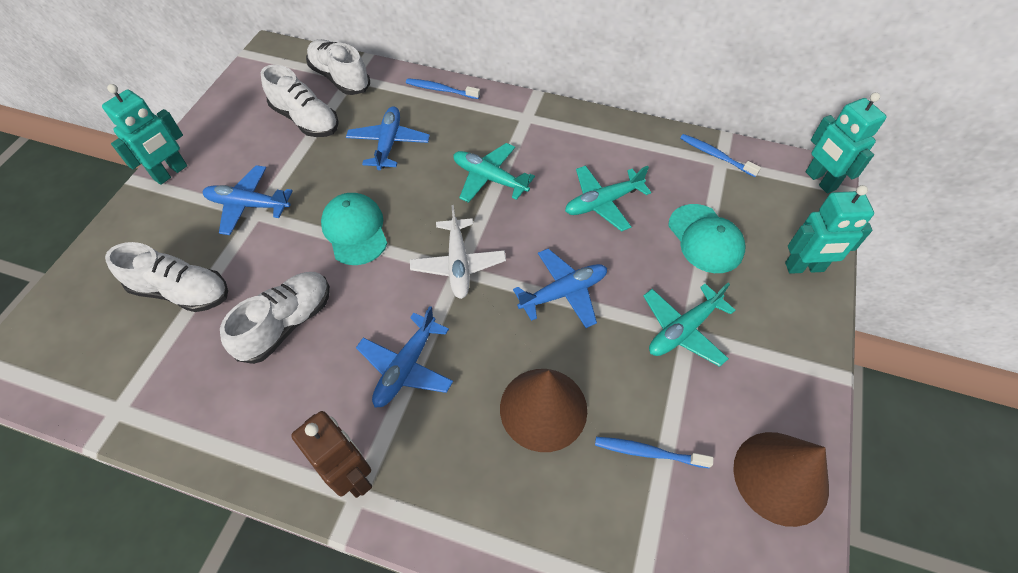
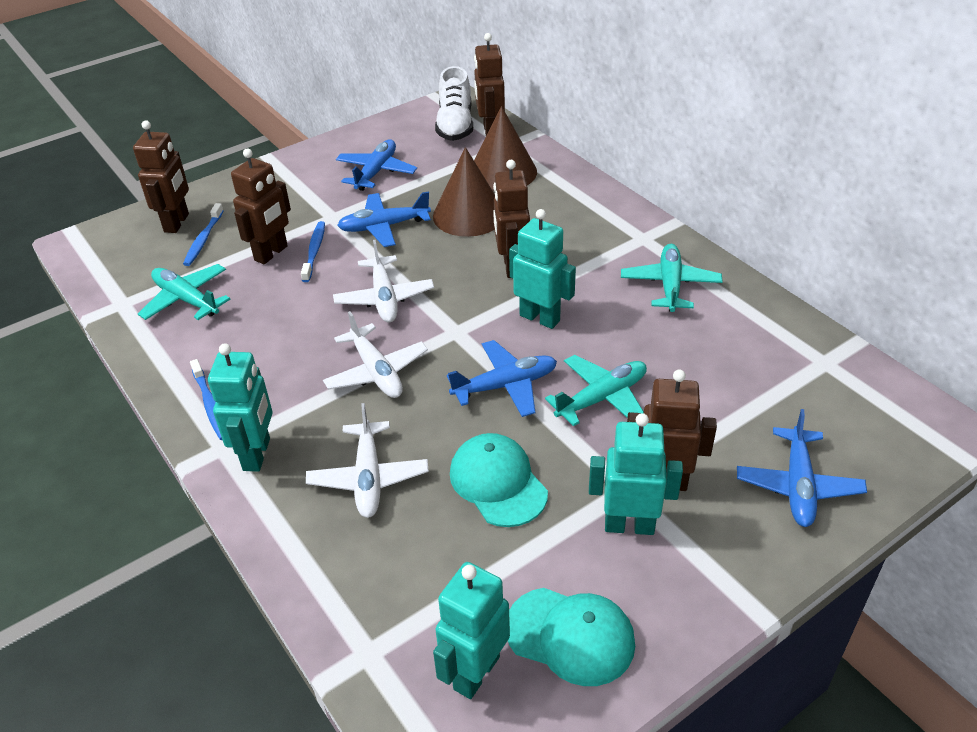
brown robot: 1 -> 5
turquoise robot: 3 -> 4
white plane: 1 -> 3
white shoe: 4 -> 1

